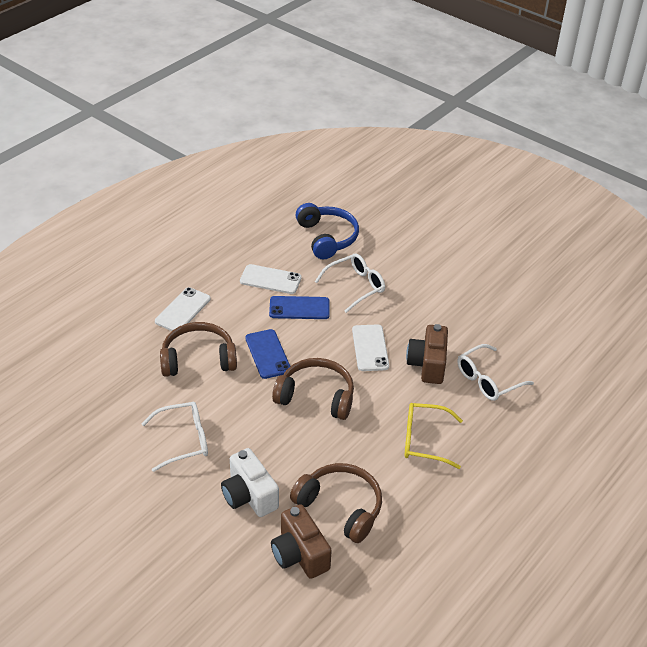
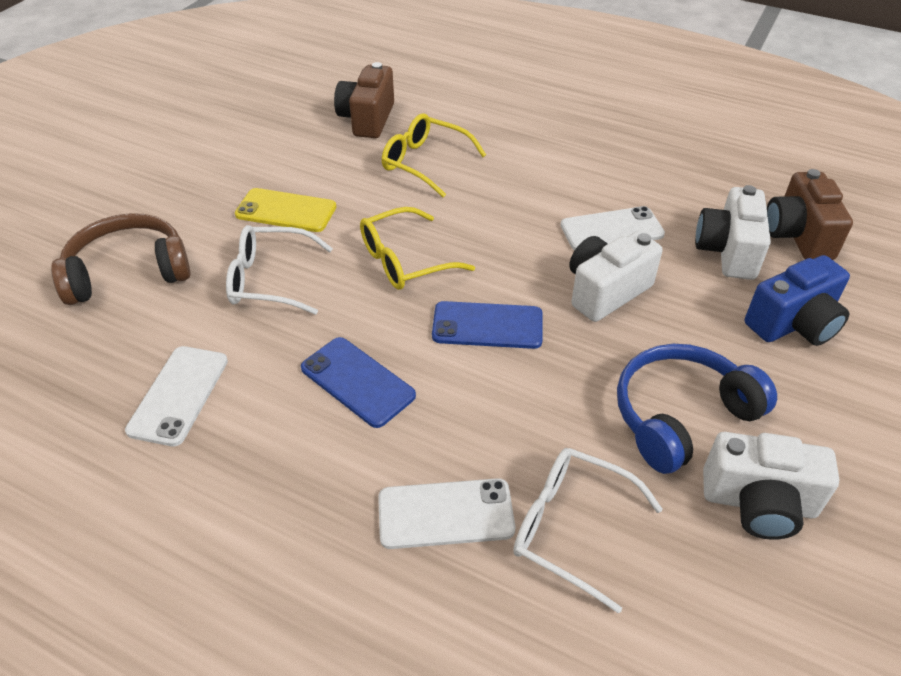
blue camera: 0 -> 1
brown headphones: 3 -> 1
white camera: 1 -> 3
white glasses: 3 -> 2
yellow glasses: 1 -> 2
yellow phone: 0 -> 1

